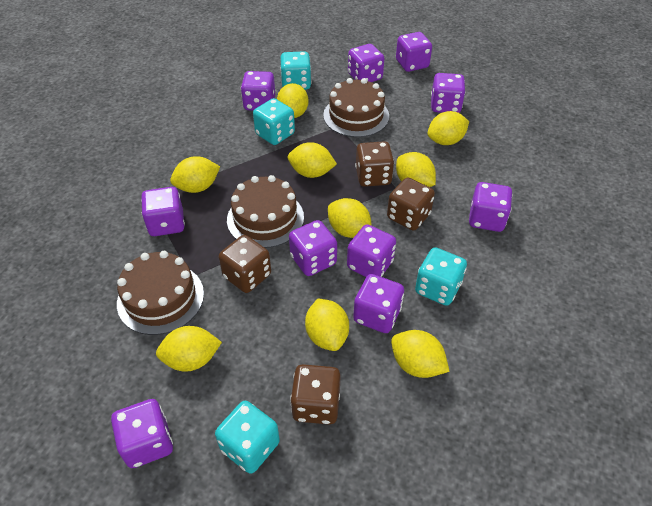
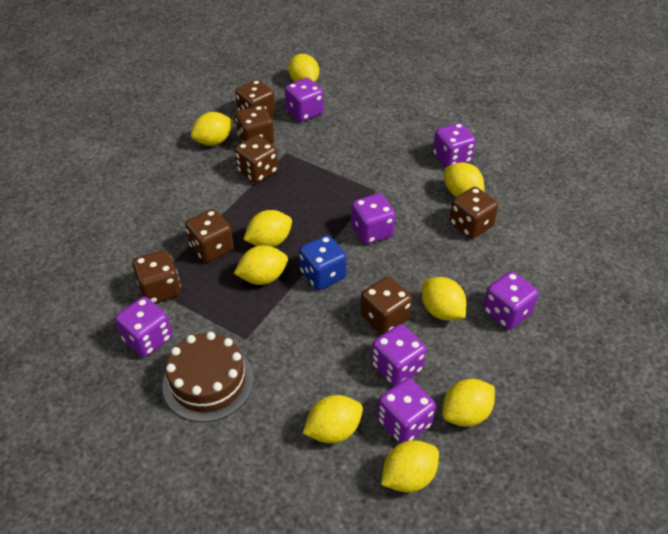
blue dice: 0 -> 1
brown cake: 3 -> 1
brown dice: 4 -> 7
purple dice: 10 -> 7
turquoise dice: 4 -> 0

